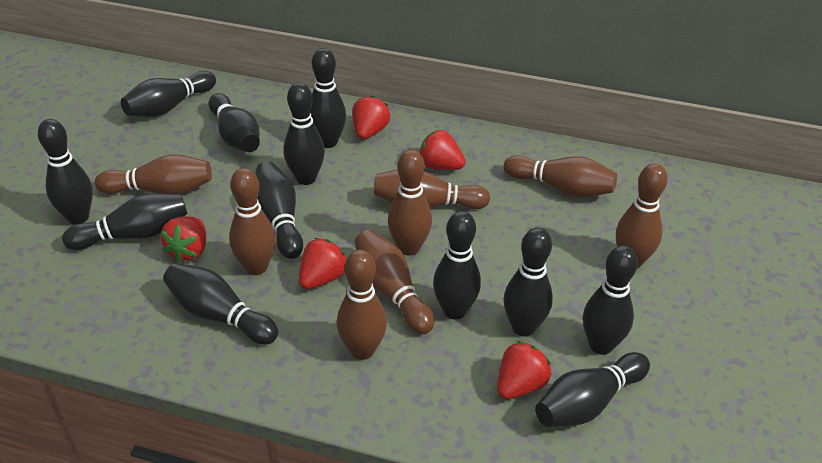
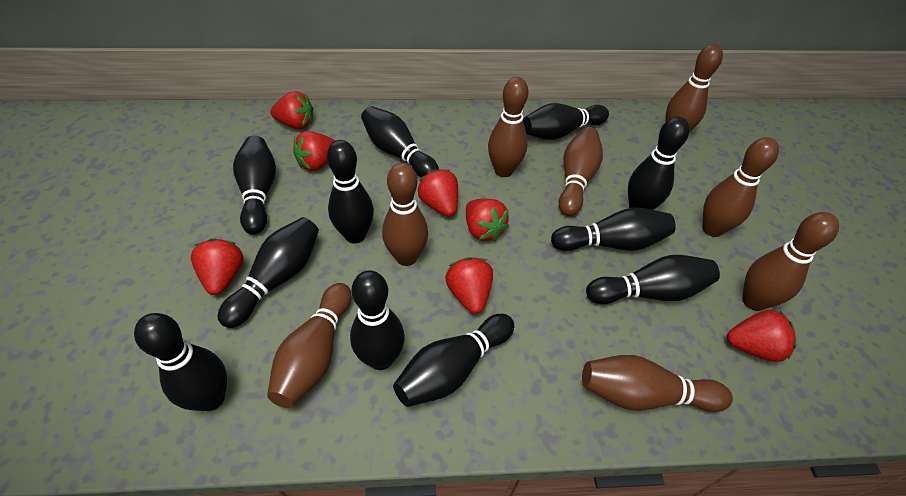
black bowling pin: 12 -> 11
red strawberry: 5 -> 7

